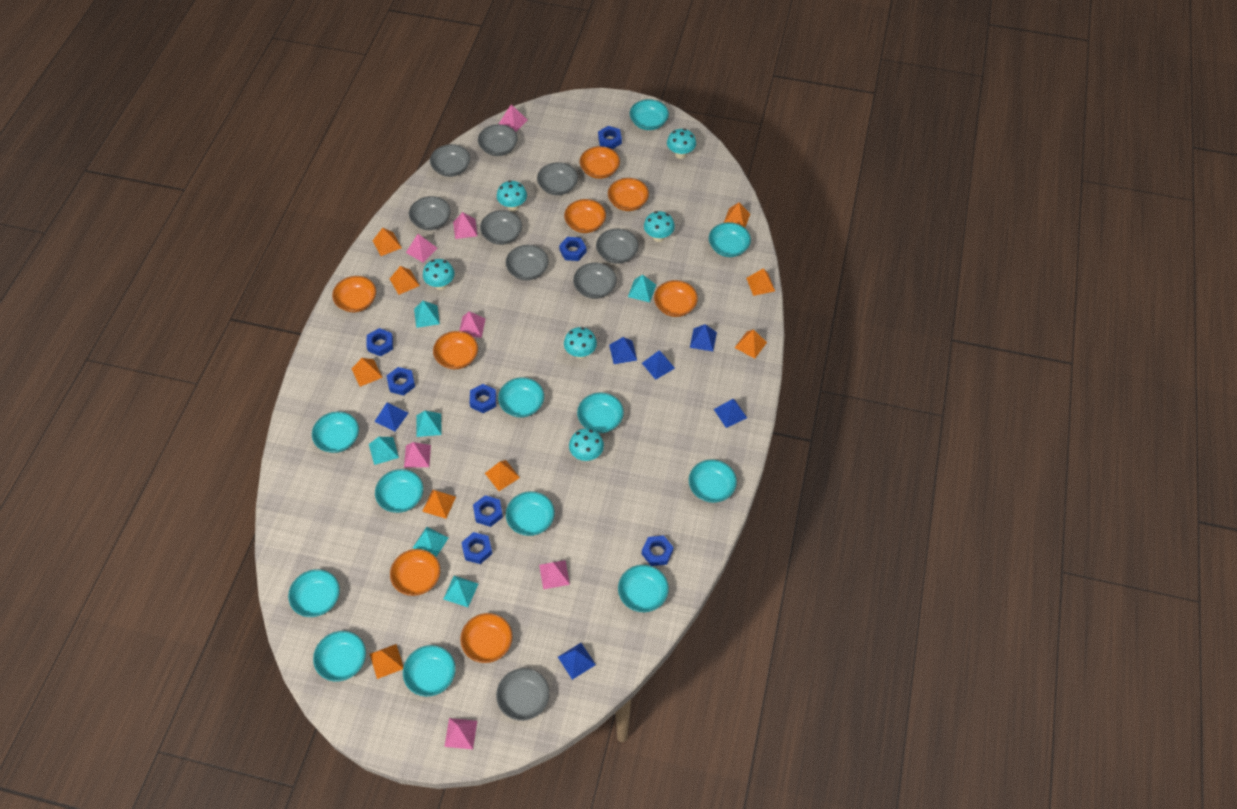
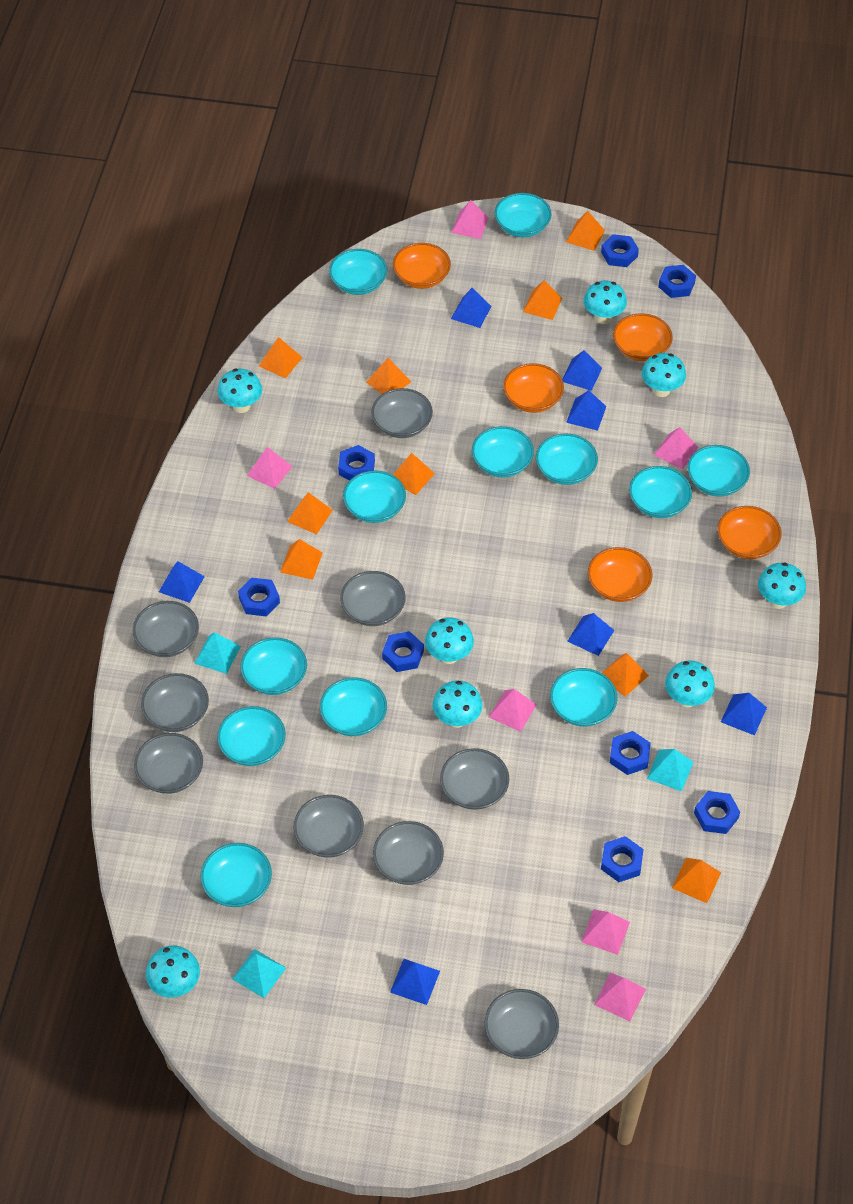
blue pyramid: 6 -> 7
orange bowl: 8 -> 5
pink pyramid: 7 -> 6
turquoise mushroom: 6 -> 8
turquoise pyramid: 6 -> 3

